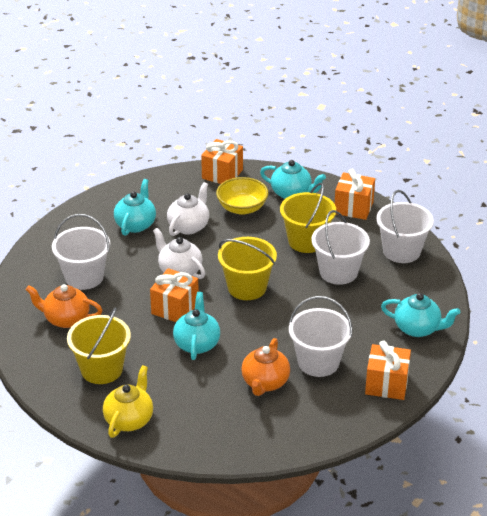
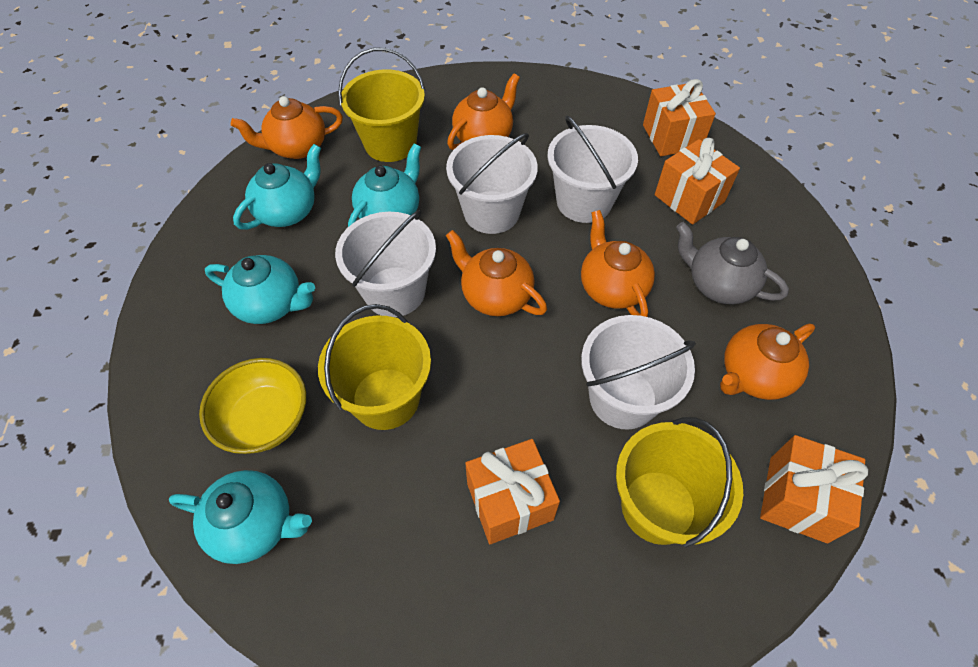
grey teapot: 0 -> 1
orange teapot: 2 -> 5
white teapot: 2 -> 0
yellow teapot: 1 -> 0

